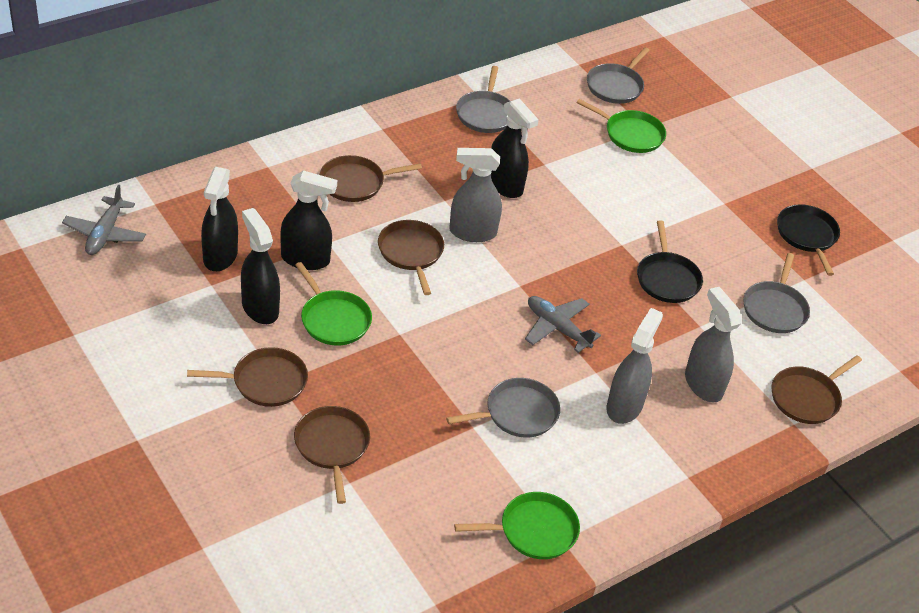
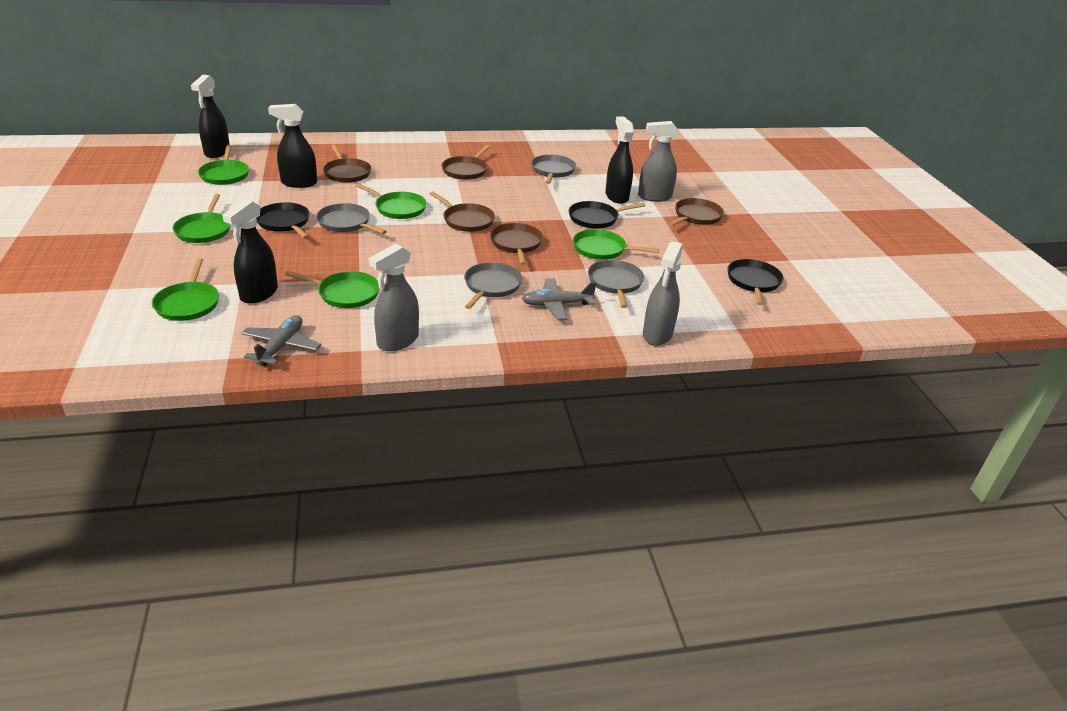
black pan: 2 -> 3
green pan: 3 -> 6

